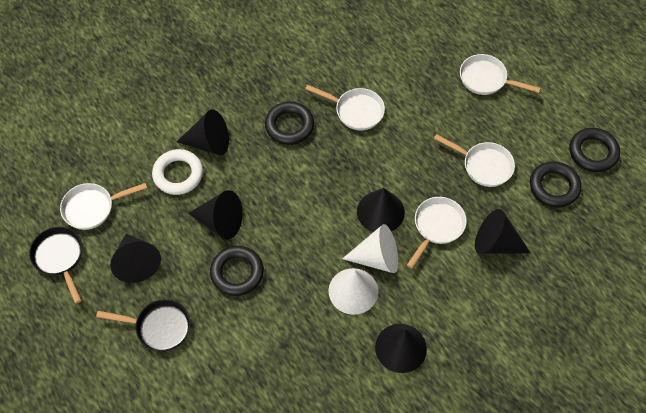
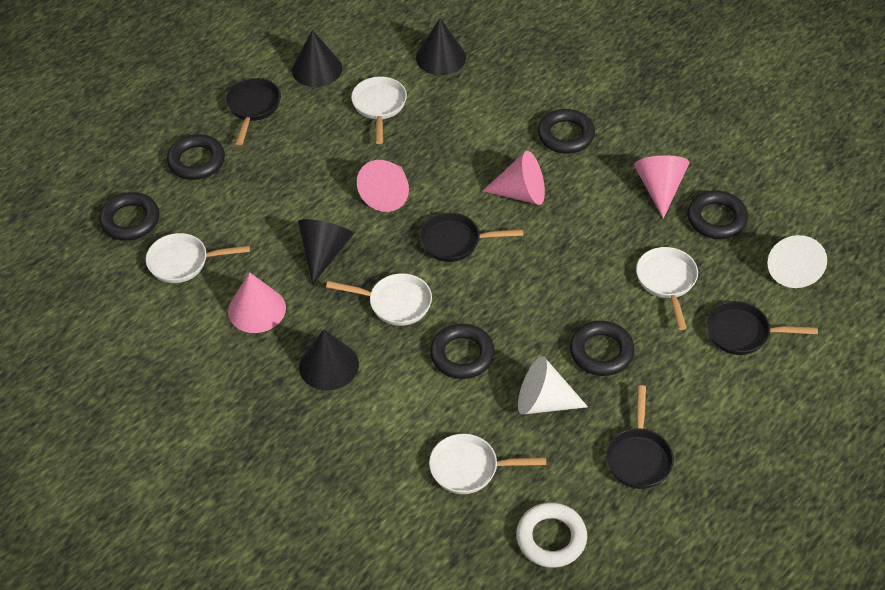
black cone: 6 -> 4
black pan: 2 -> 4
black ring: 4 -> 6
pink cone: 0 -> 4

